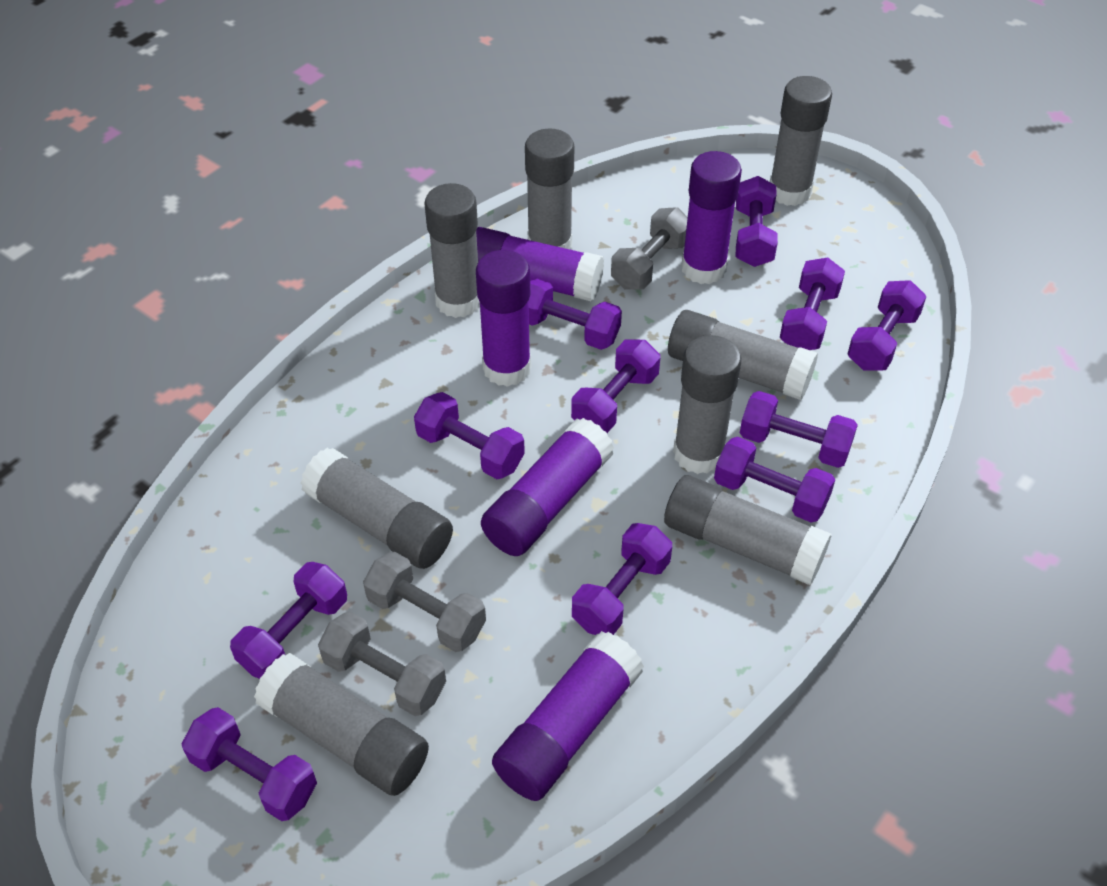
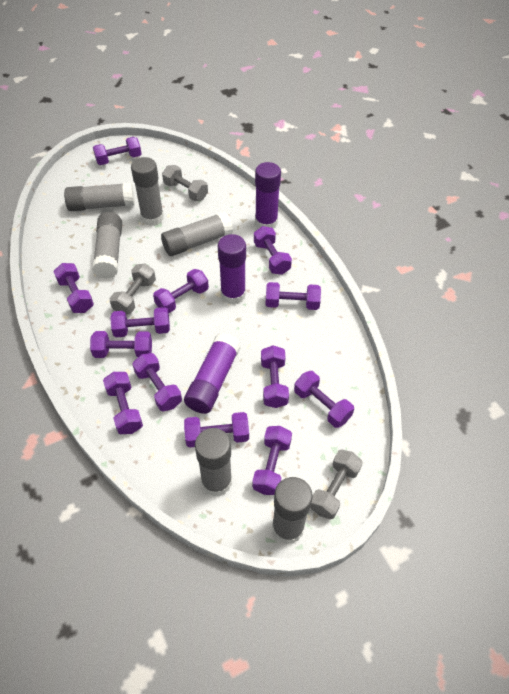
grey glue stick: 8 -> 6
purple dumbbell: 11 -> 13
purple glue stick: 5 -> 3

